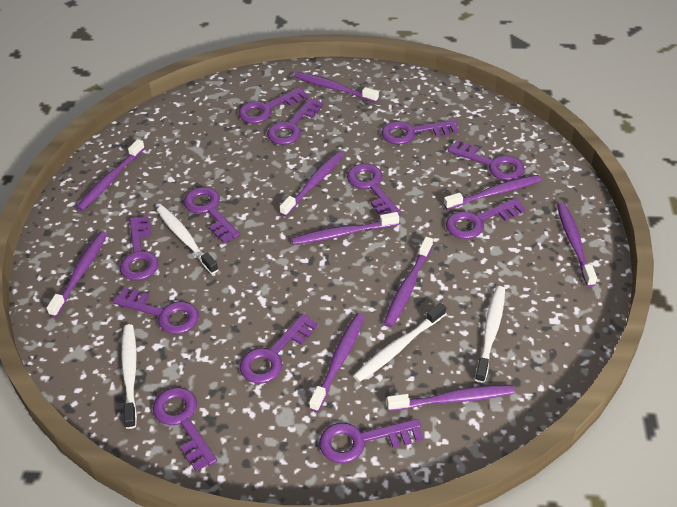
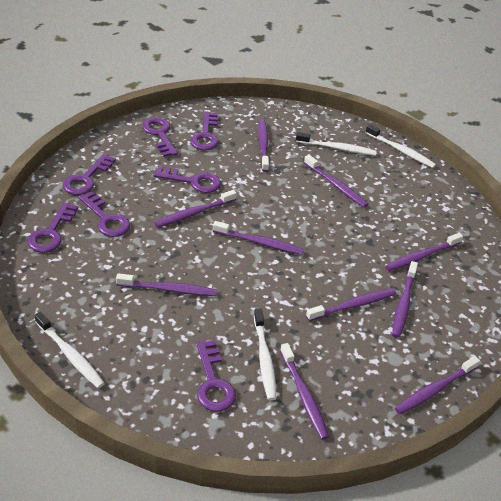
purple key: 12 -> 7

